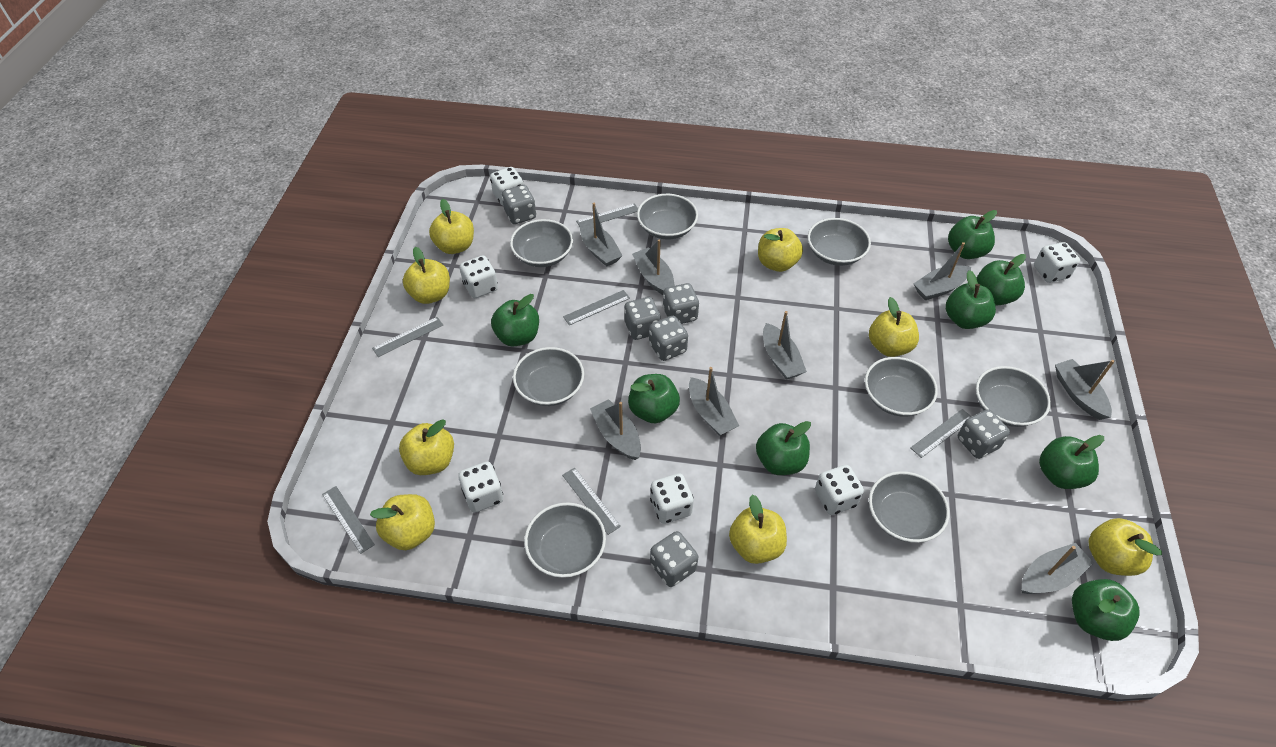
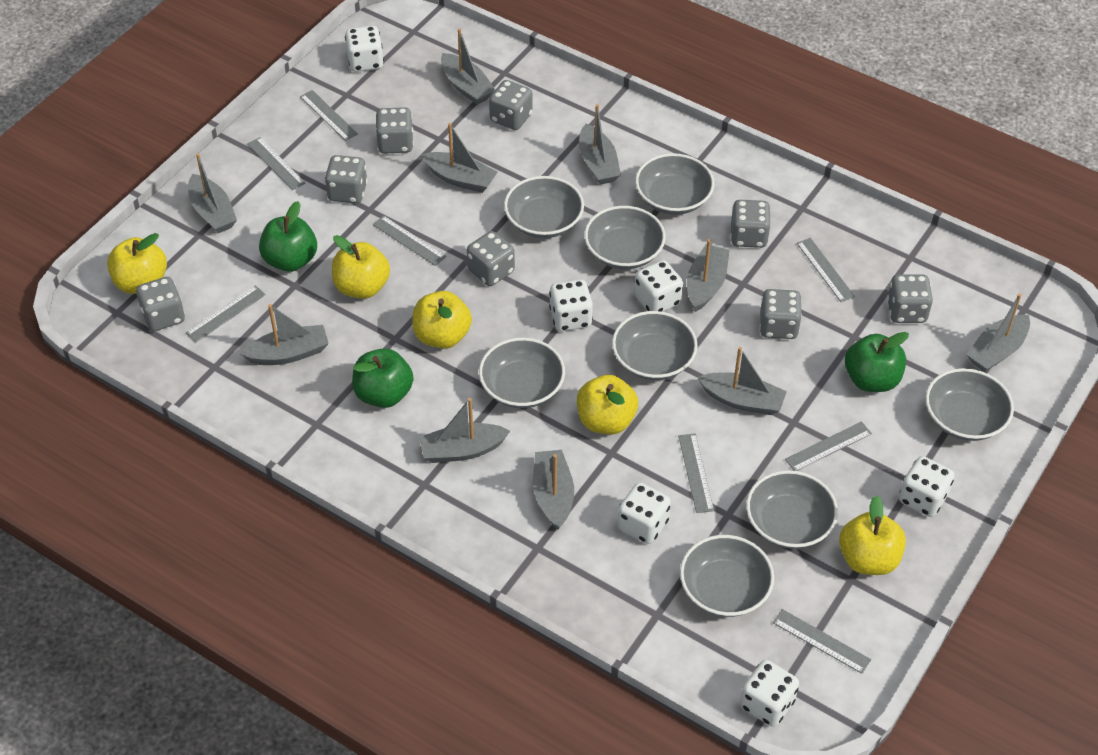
green apple: 8 -> 3
grey boat: 8 -> 10
grey dice: 6 -> 8
grey ruler: 6 -> 8
yellow apple: 8 -> 5

